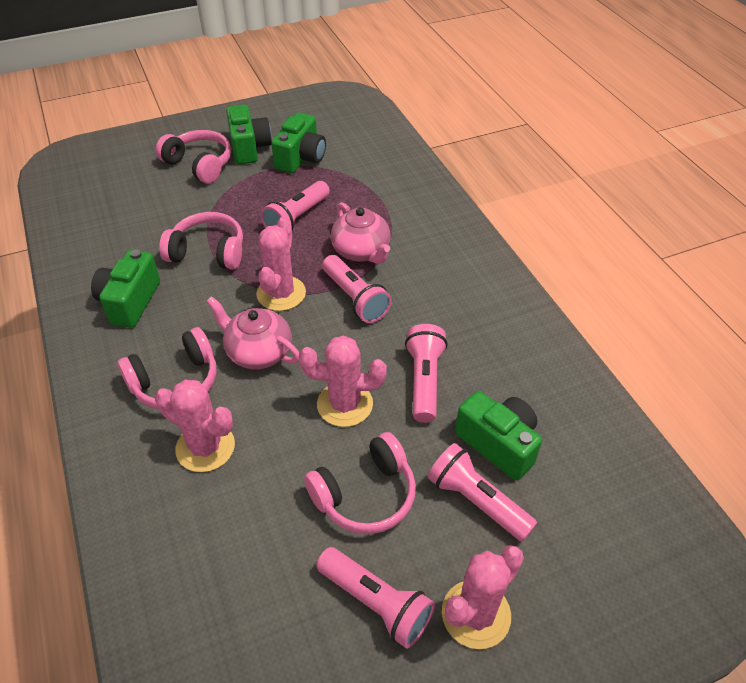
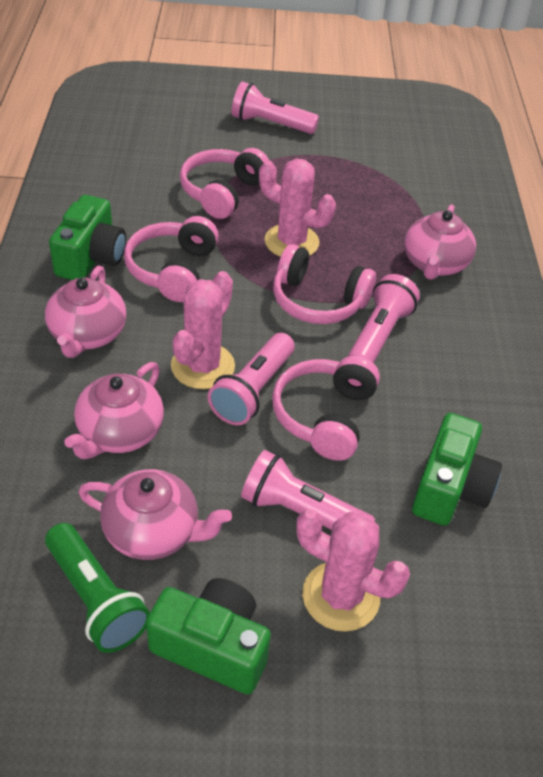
green camera: 4 -> 3
green flashlight: 0 -> 1
pink cactus: 4 -> 3
pink flashlight: 5 -> 4
pink teapot: 2 -> 4

